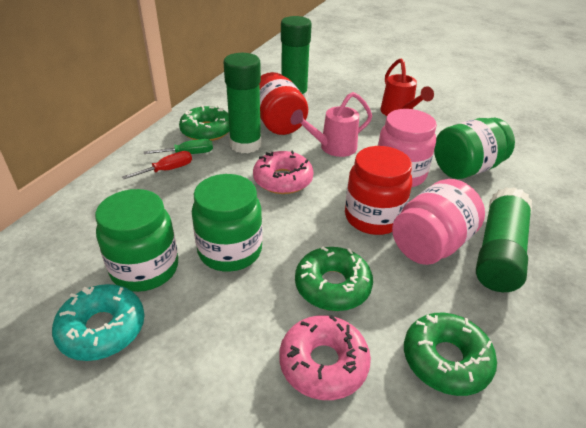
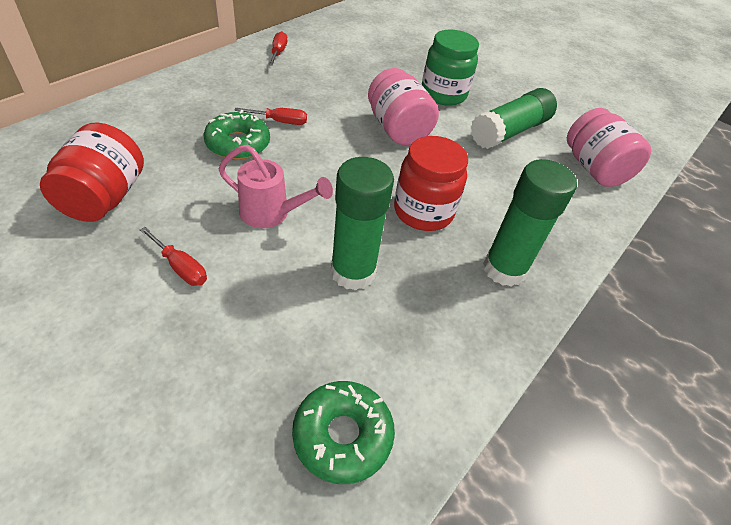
green donut: 3 -> 2
green jar: 3 -> 1
green screwdriver: 1 -> 0
pink donut: 2 -> 0
red screwdriver: 1 -> 3
red watering can: 1 -> 0
turquoise donut: 1 -> 0

